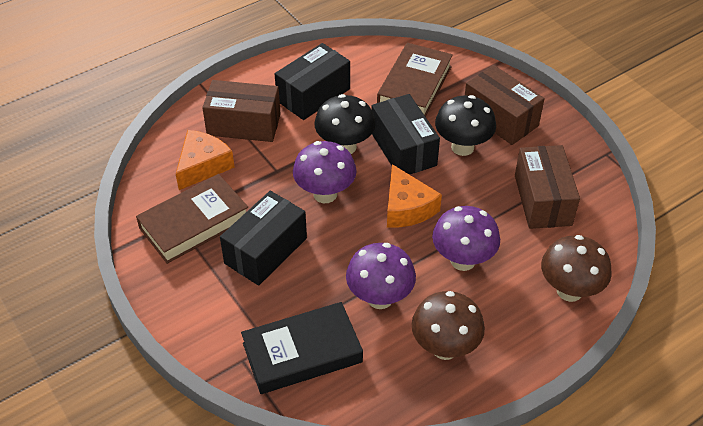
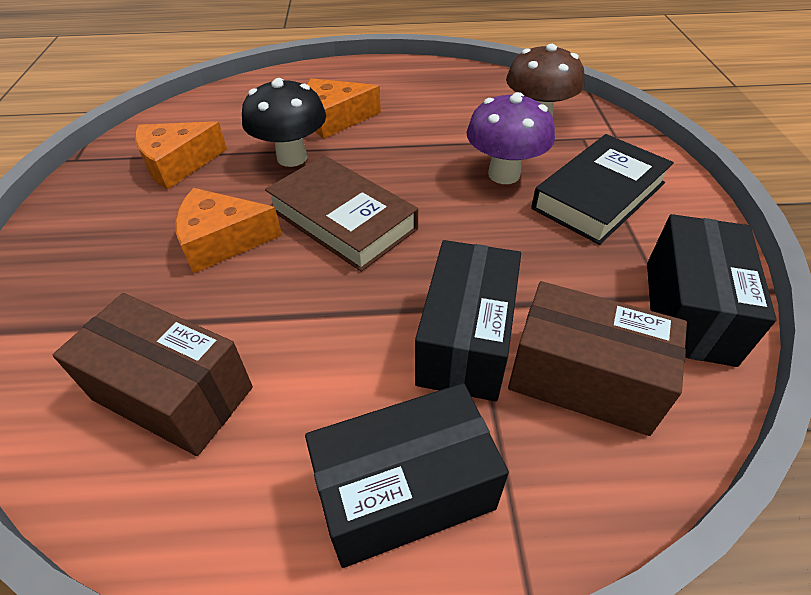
black mushroom: 2 -> 1
brown book: 2 -> 1
brown box: 3 -> 2
brown mushroom: 2 -> 1
orange cheese: 2 -> 3
purple mushroom: 3 -> 1

